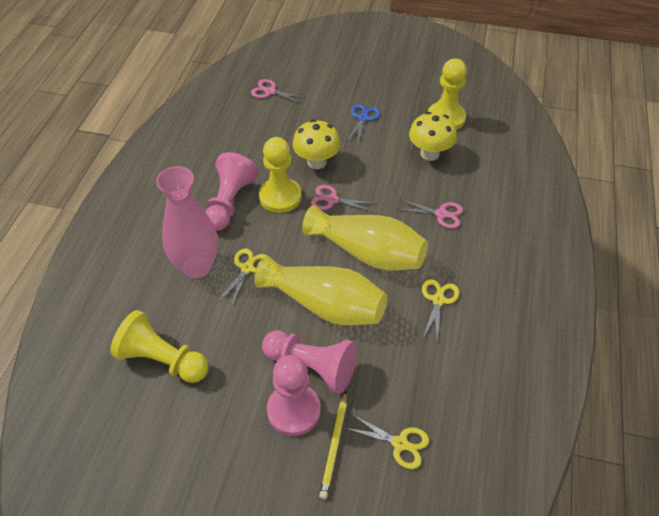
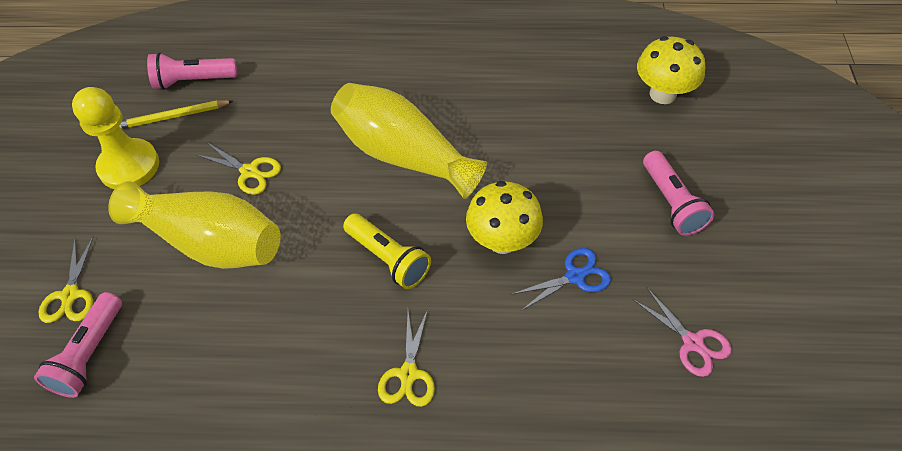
pink flashlight: 0 -> 3
pink pawn: 3 -> 0
pink scissors: 3 -> 1
pink vase: 1 -> 0
yellow flashlight: 0 -> 1
yellow pawn: 3 -> 1

